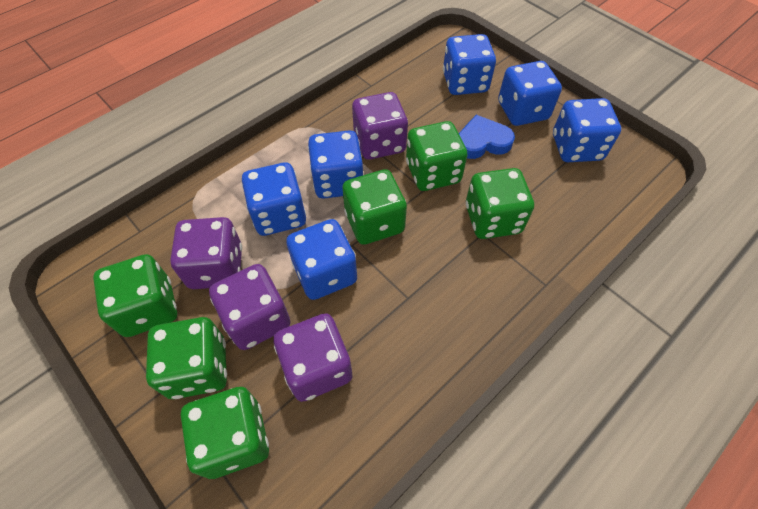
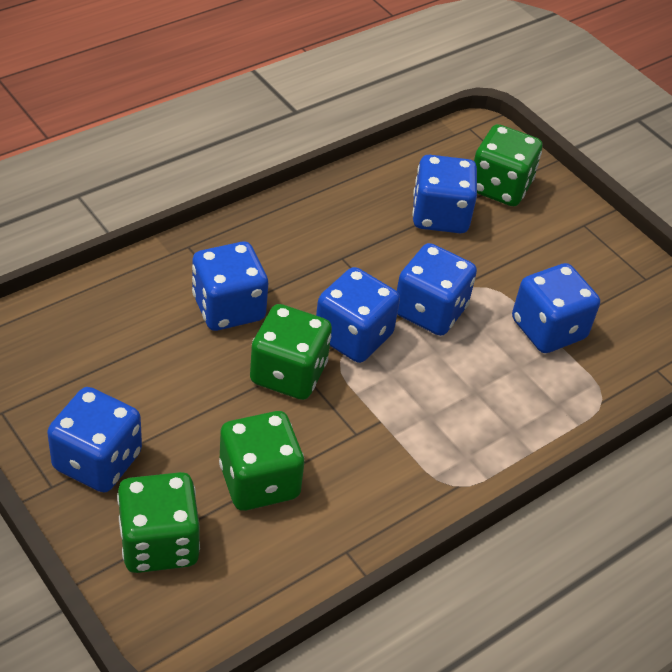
blue heart: 1 -> 0
green dice: 6 -> 4
purple dice: 4 -> 0

